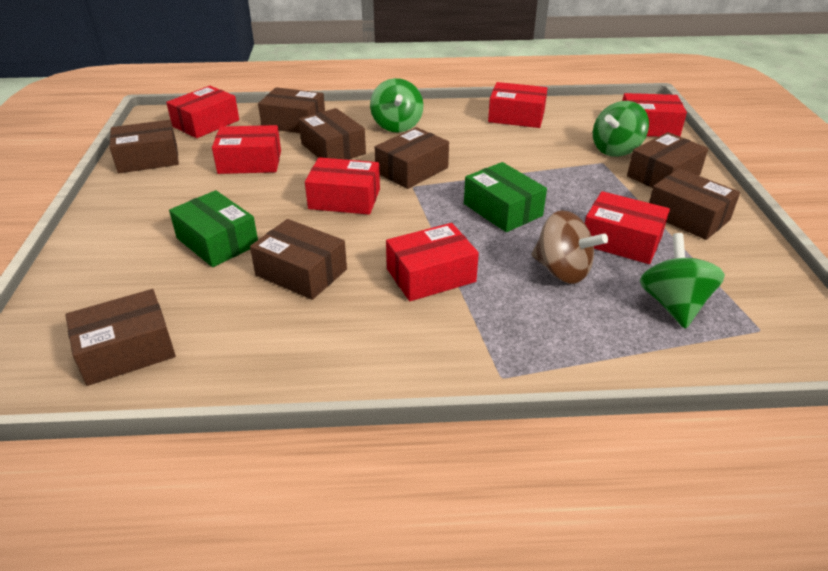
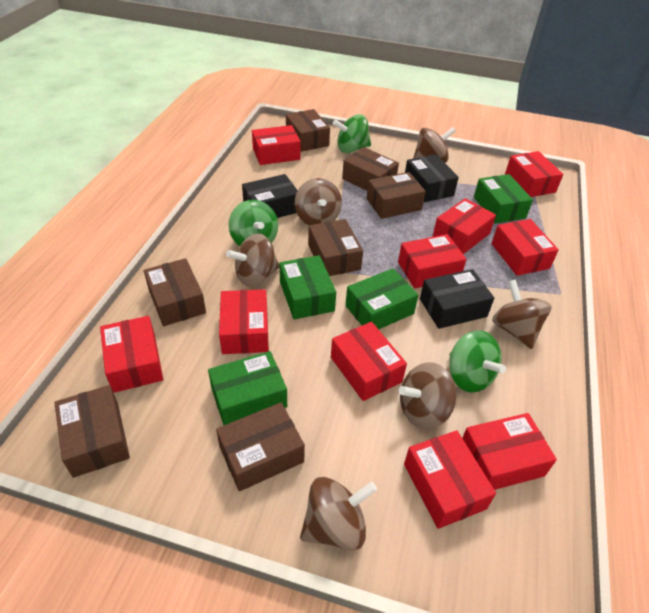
black box: 0 -> 3
brown box: 8 -> 7
brown spinning top: 1 -> 6
green box: 2 -> 4
red box: 7 -> 10

